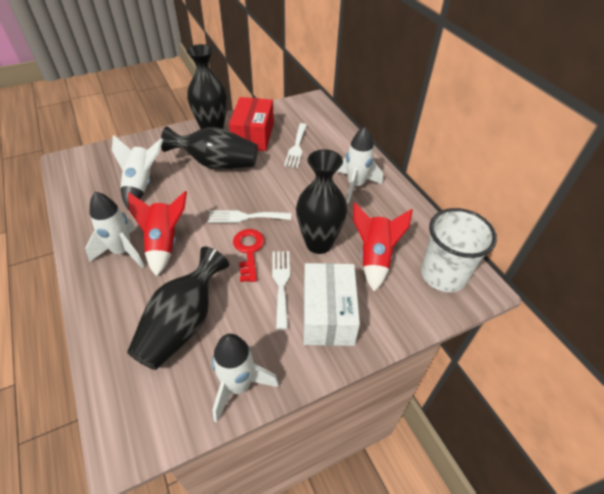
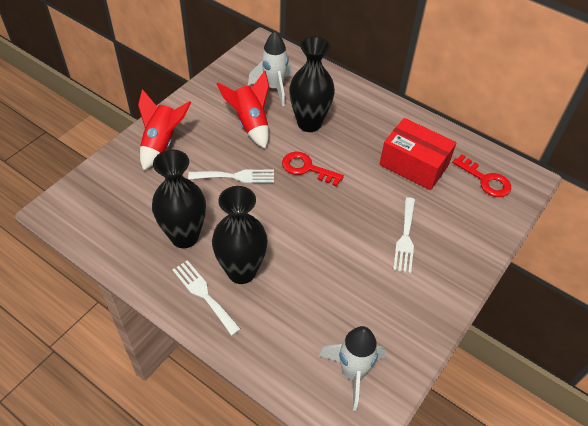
black vase: 4 -> 3
red key: 1 -> 2
white box: 1 -> 0
white cup: 1 -> 0
white rocket: 4 -> 2

